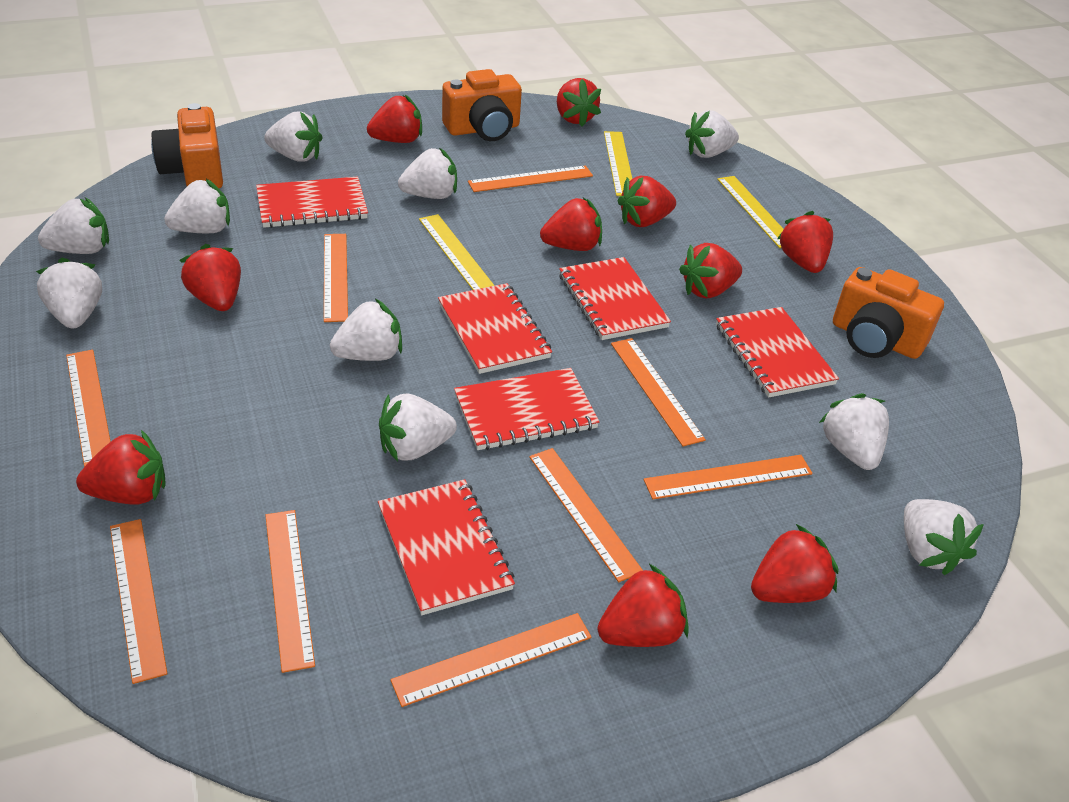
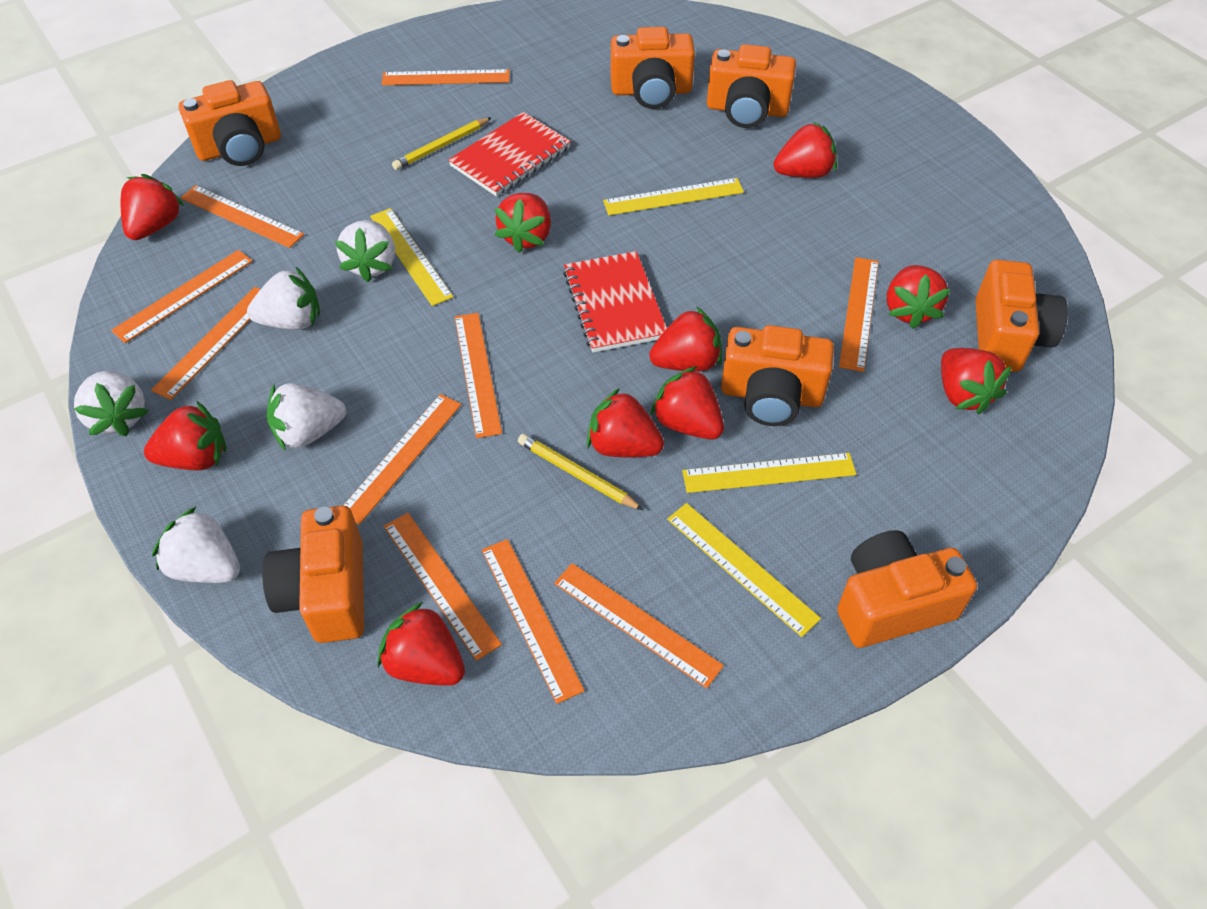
orange camera: 3 -> 7
orange ruler: 9 -> 10
red notebook: 6 -> 2
white strawberry: 10 -> 5
yellow pencil: 0 -> 2
yellow ruler: 3 -> 4

